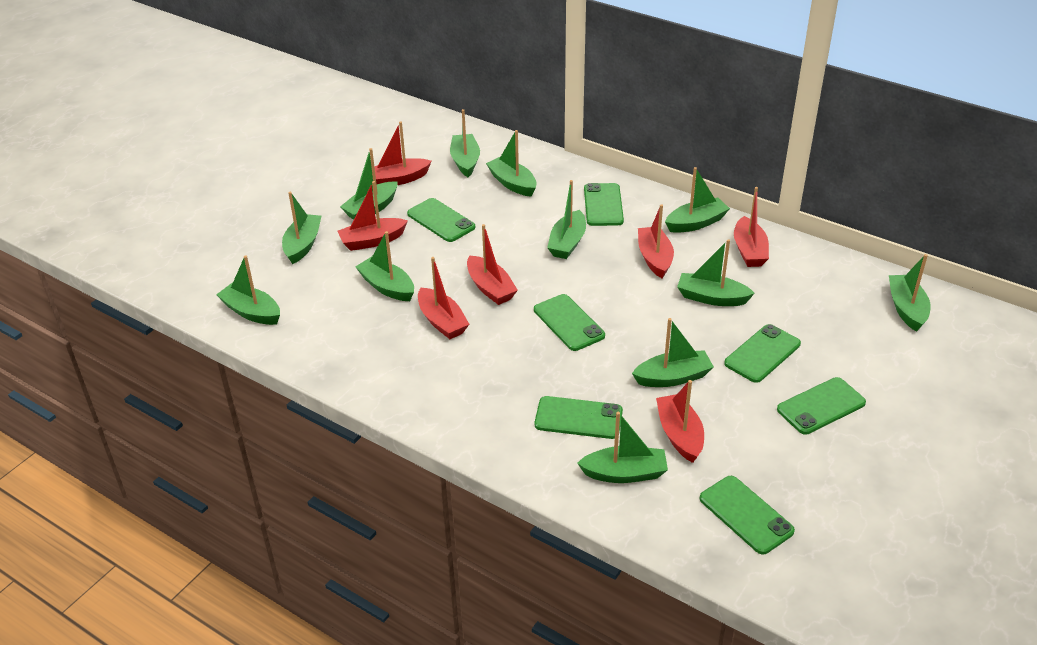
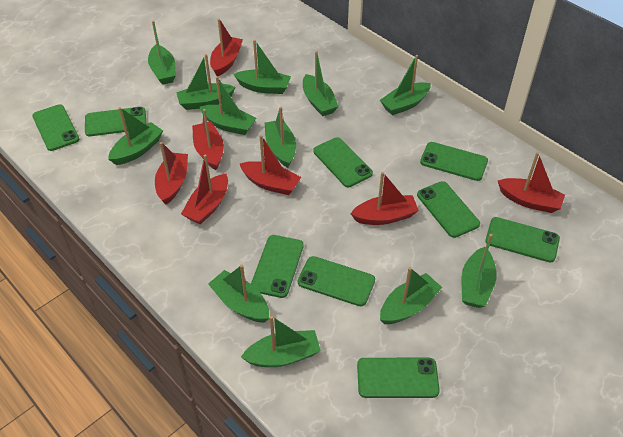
green phone: 7 -> 9

